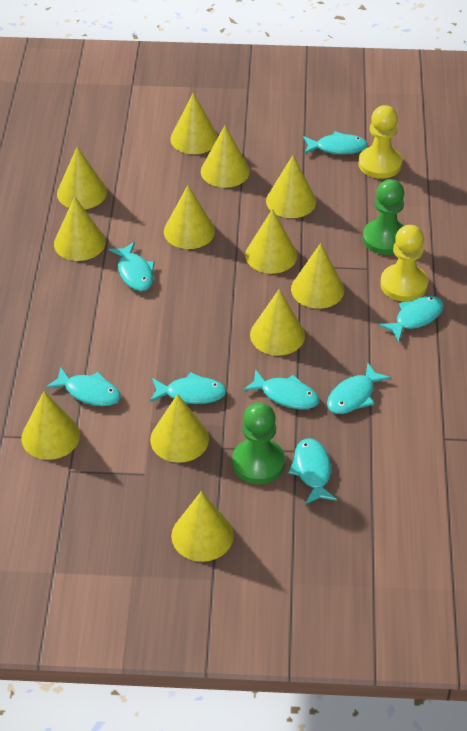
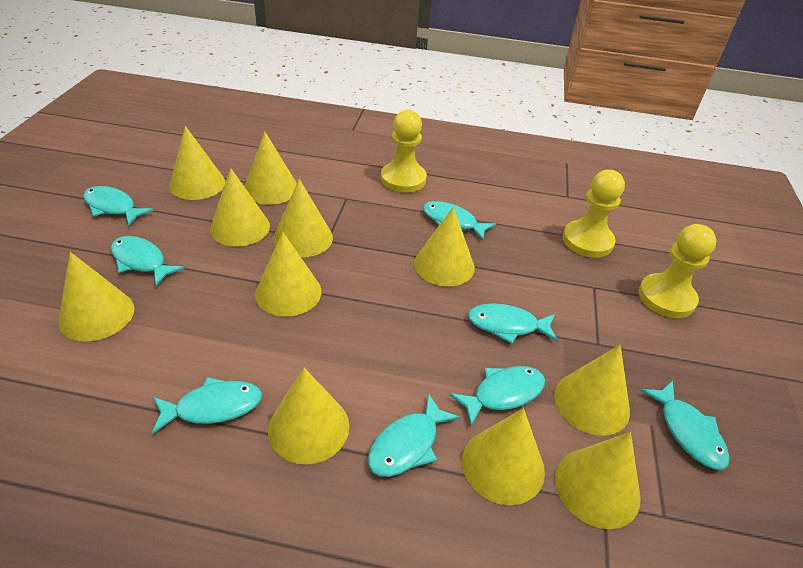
green pawn: 2 -> 0
yellow cone: 12 -> 11
yellow pawn: 2 -> 3

